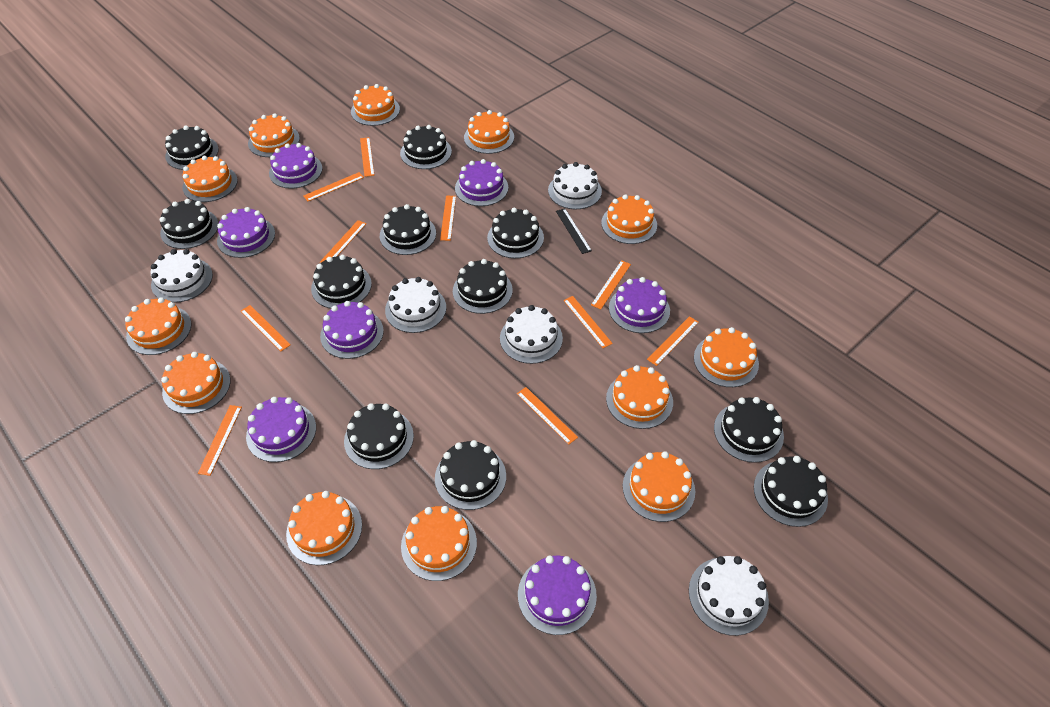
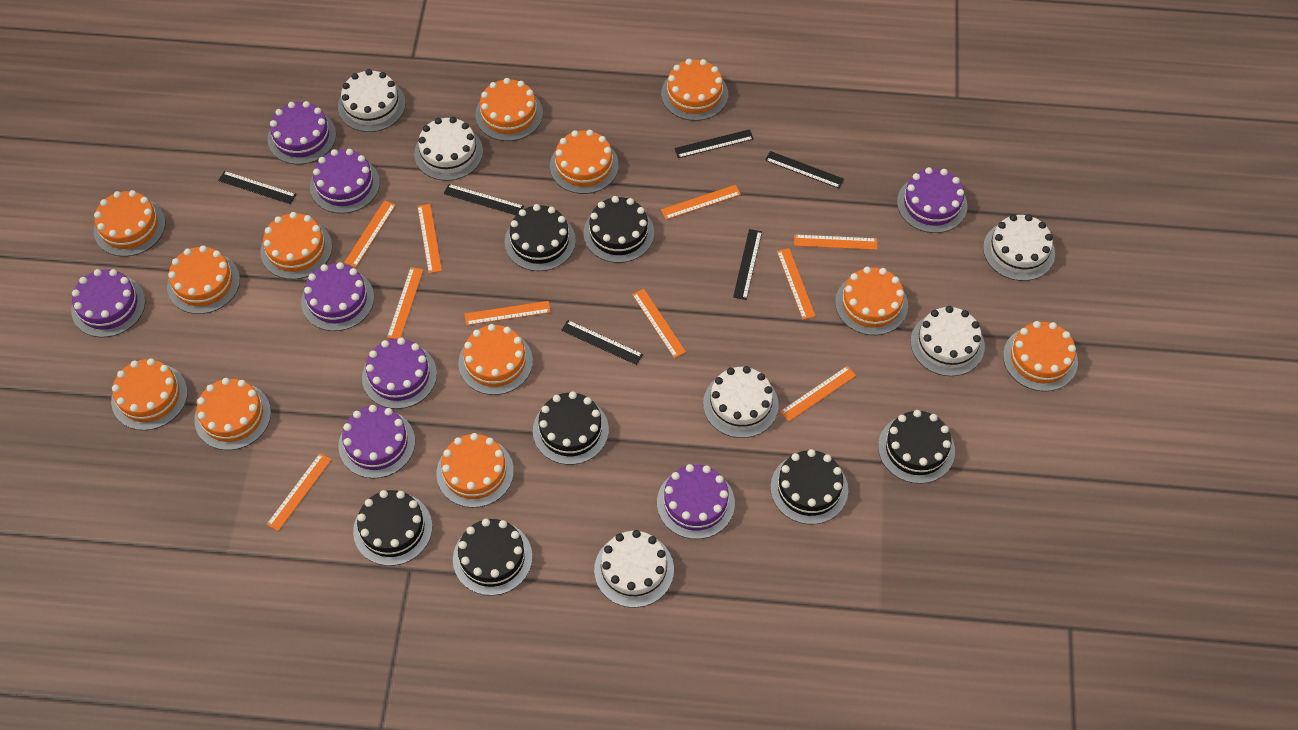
black cake: 11 -> 7
black ruler: 1 -> 6
purple cake: 7 -> 8
white cake: 5 -> 6

